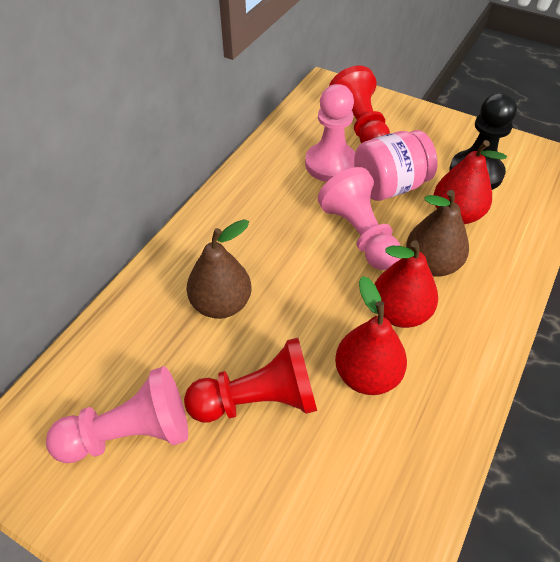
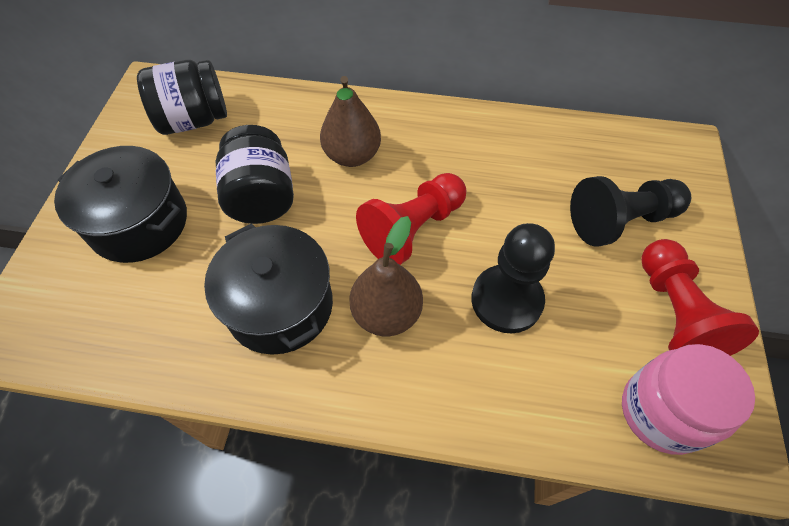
black jar: 0 -> 2
black pawn: 1 -> 2
black pot: 0 -> 2
pink pawn: 3 -> 0
red pear: 3 -> 0

